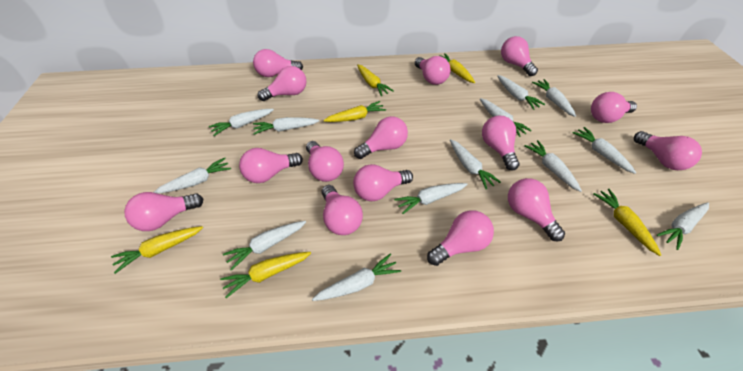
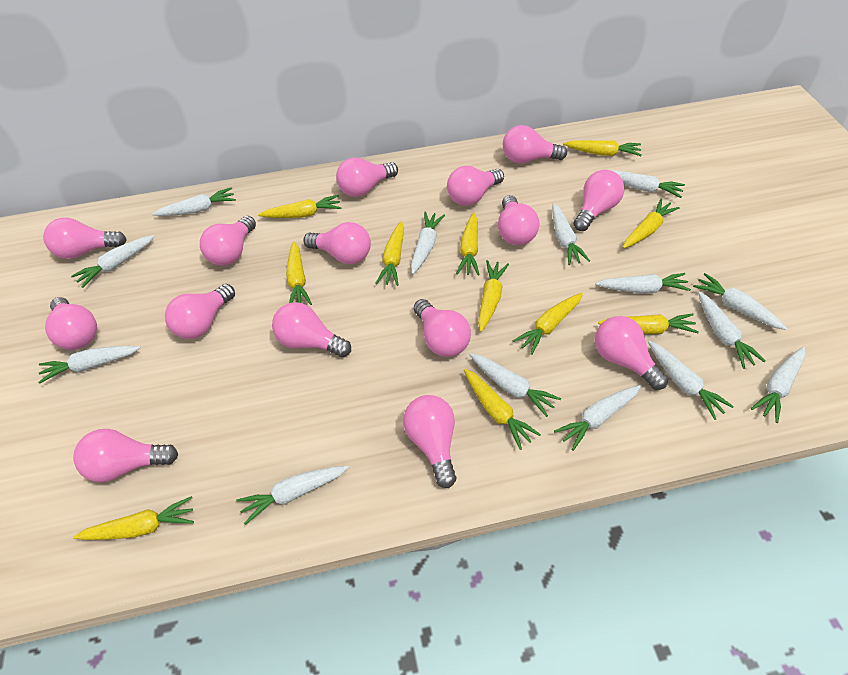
white carrot: 13 -> 14
yellow carrot: 6 -> 11

